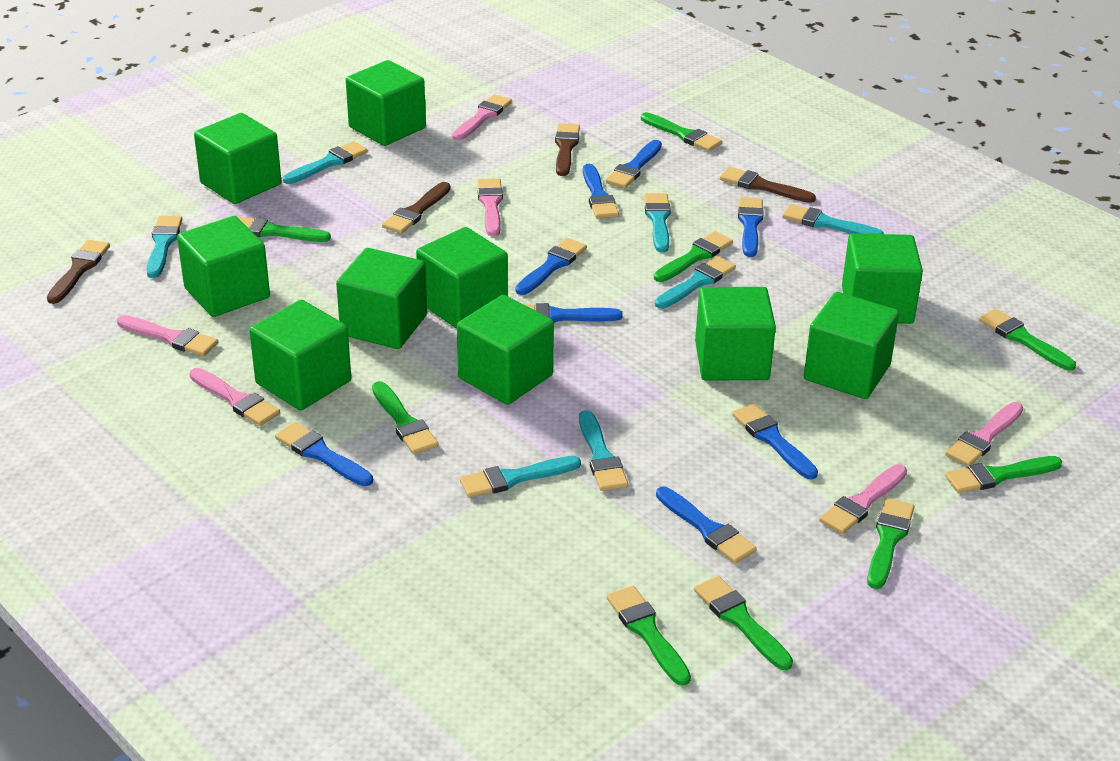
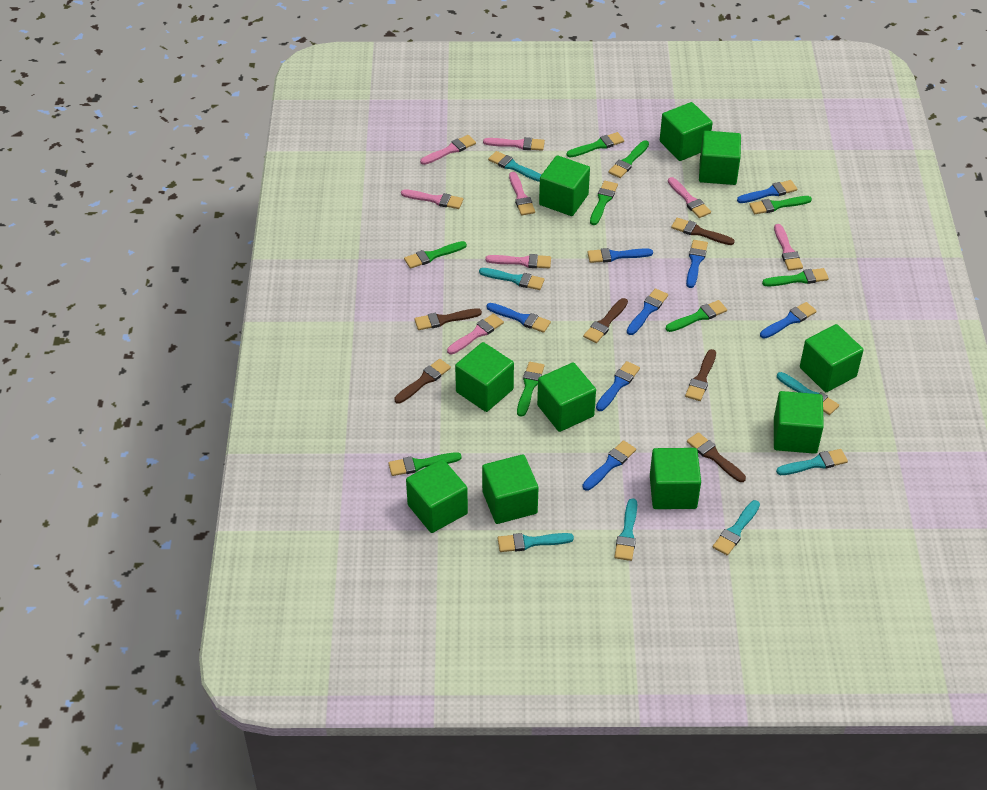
brown brush: 4 -> 6
pink brush: 6 -> 8

